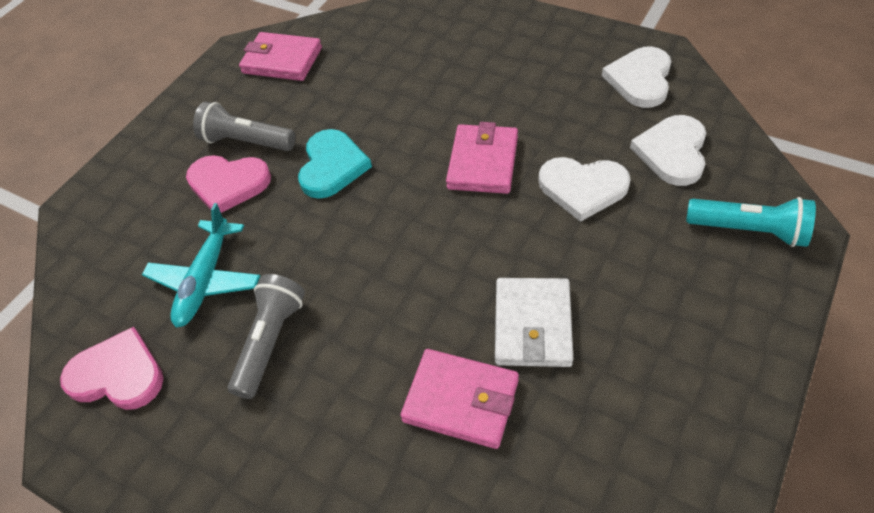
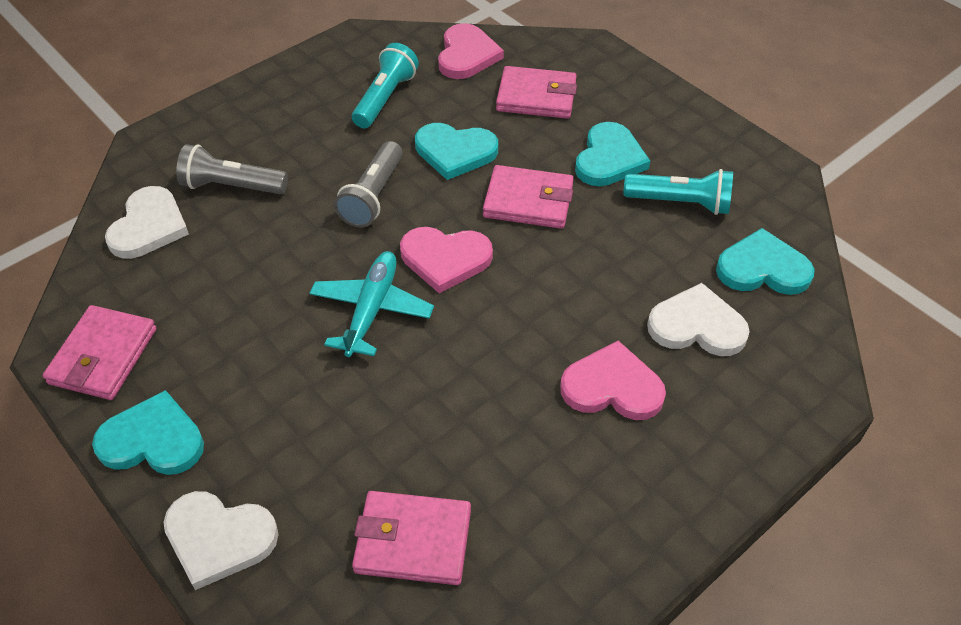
pink heart: 2 -> 3
pink wallet: 3 -> 4
turquoise flashlight: 1 -> 2
turquoise heart: 1 -> 4
white wallet: 1 -> 0

